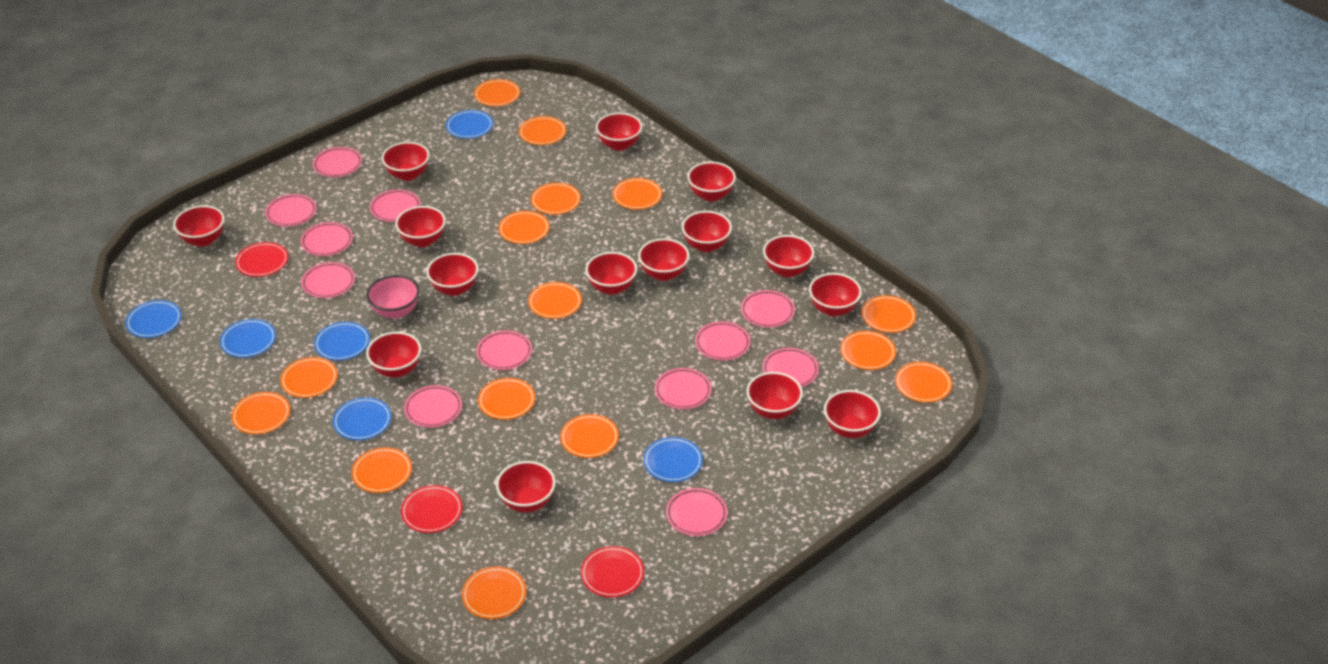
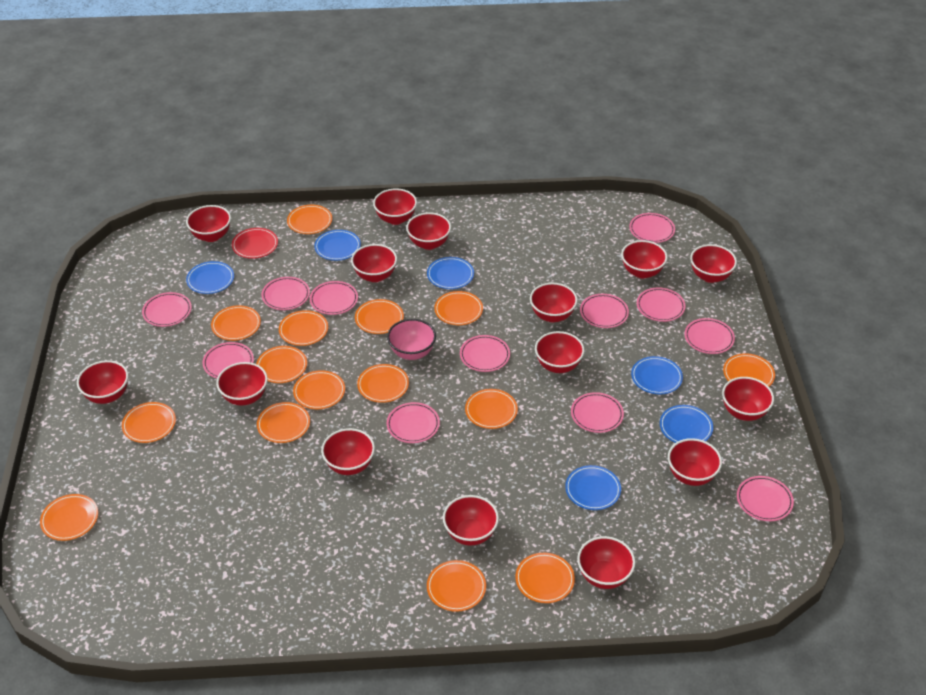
red plate: 3 -> 1

